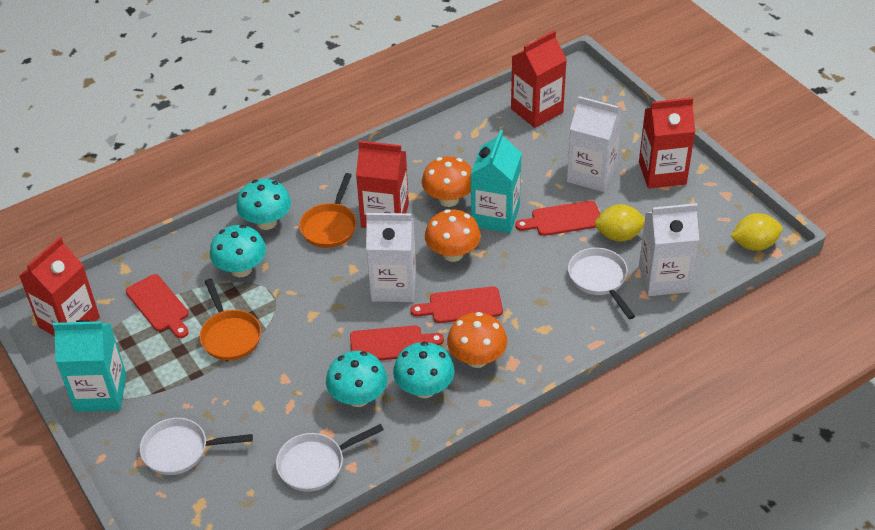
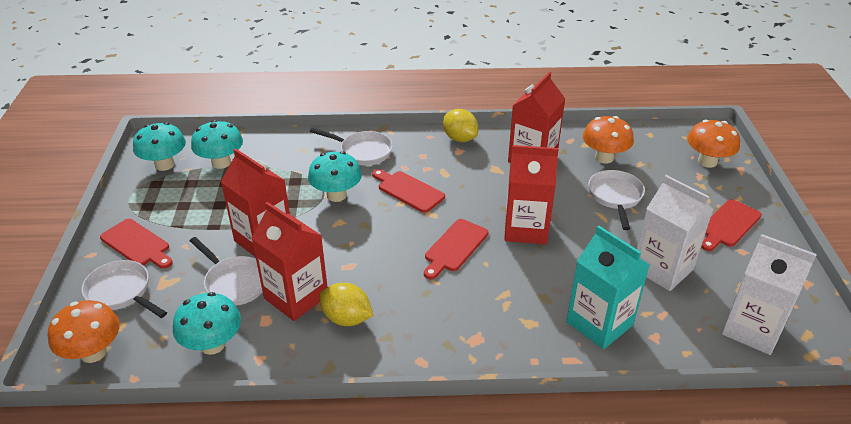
orange pan: 2 -> 0
turquoise carton: 2 -> 1
white carton: 3 -> 2
white pan: 3 -> 4

